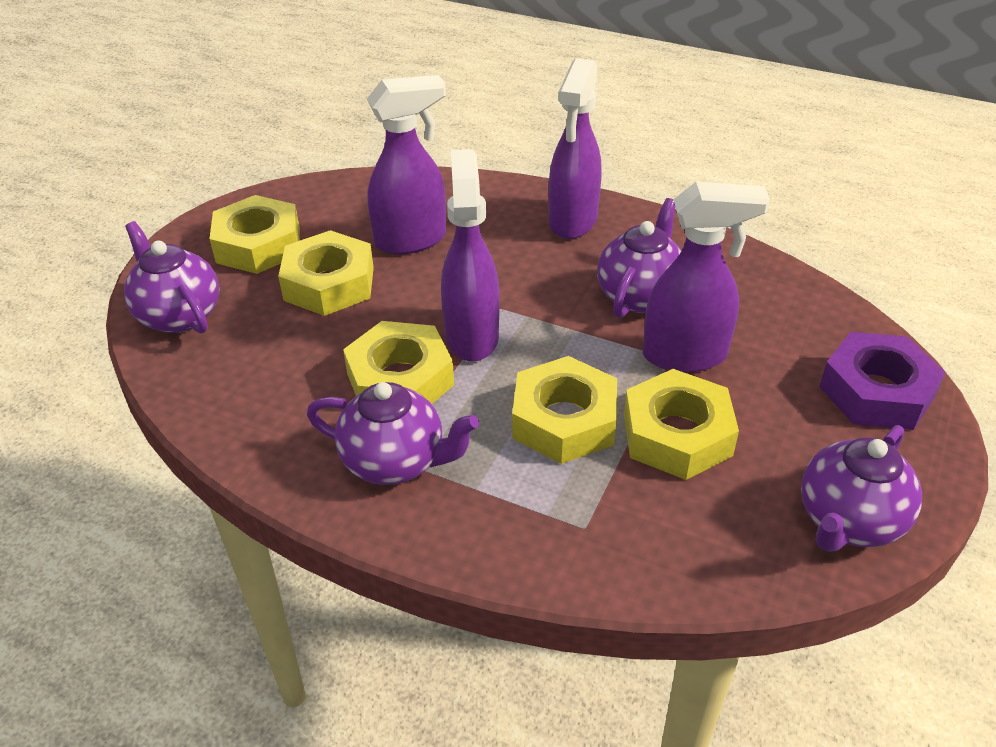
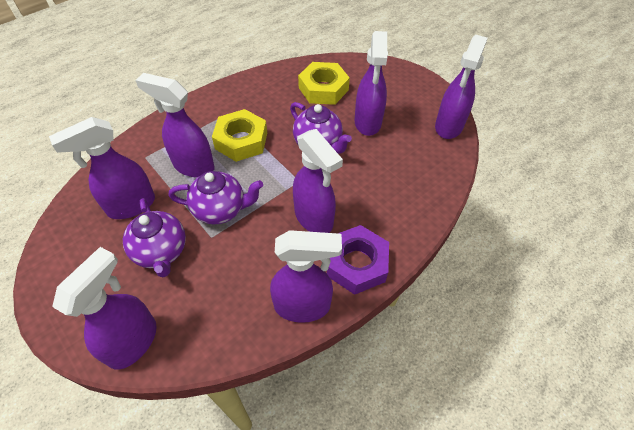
purple spray bottle: 4 -> 7
purple teapot: 4 -> 3
yellow nut: 5 -> 2

